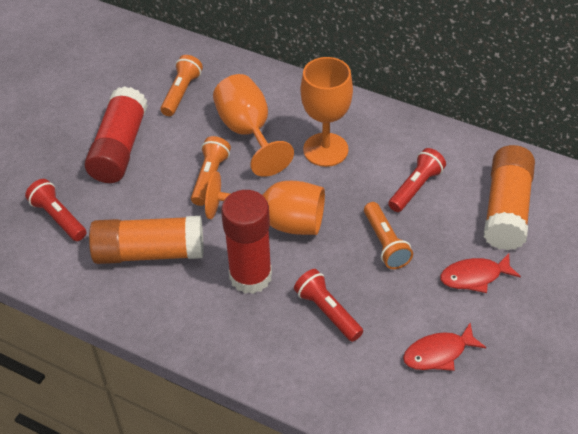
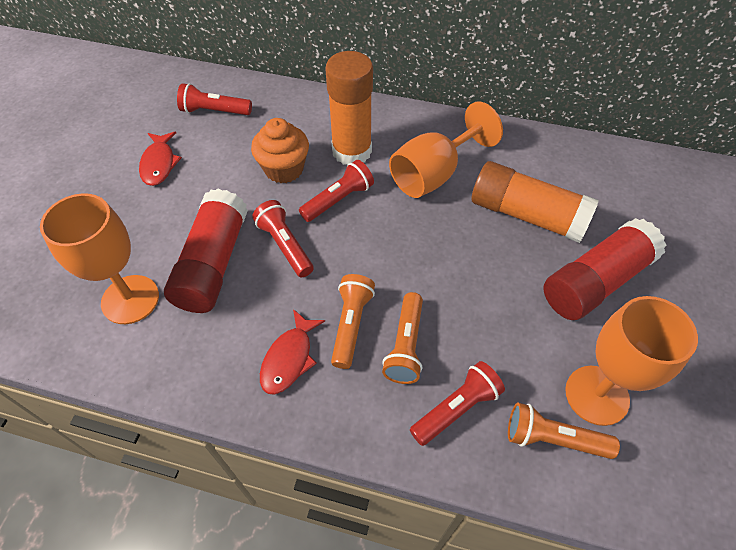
orange cupcake: 0 -> 1
red flashlight: 3 -> 4

